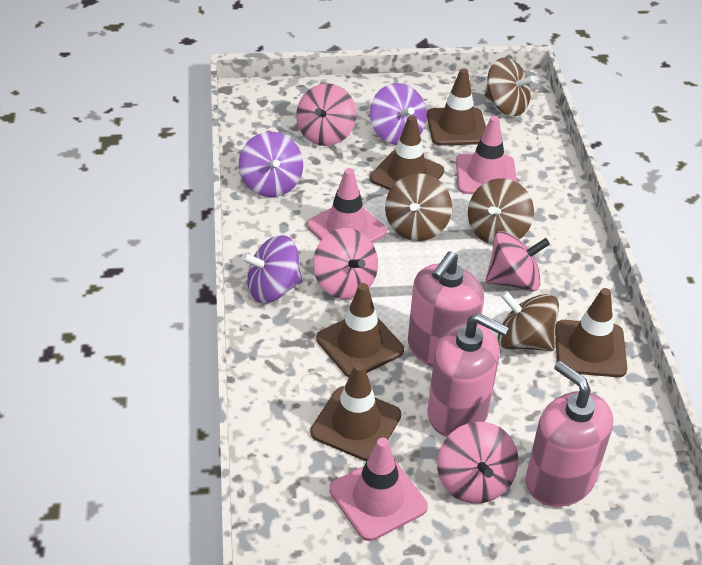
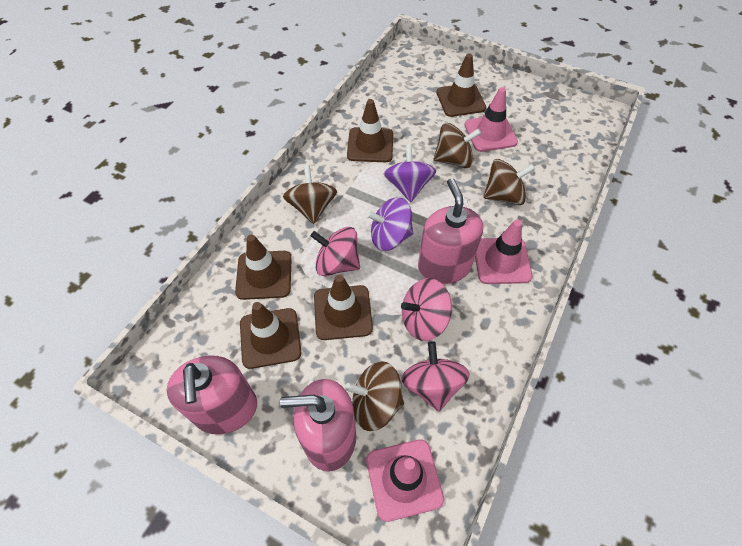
pink spinning top: 4 -> 3
purple spinning top: 3 -> 2

